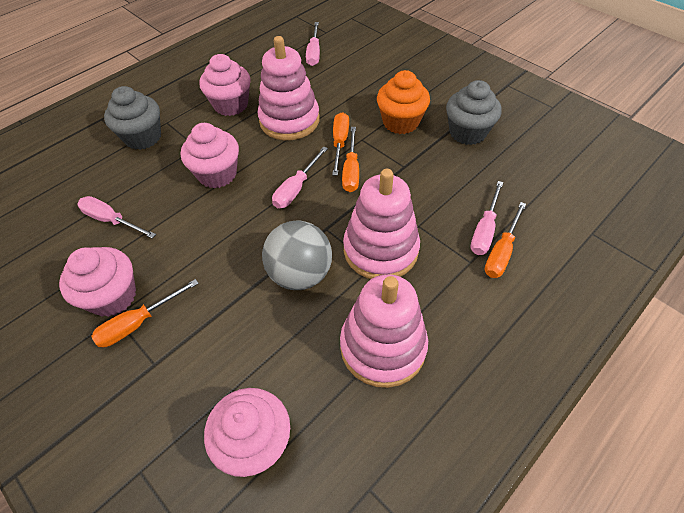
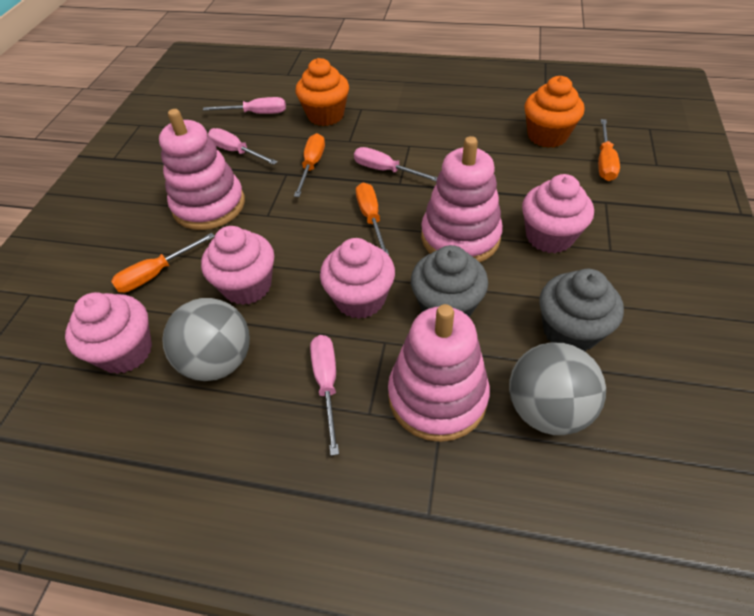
grey ball: 1 -> 2
orange cupcake: 1 -> 2

